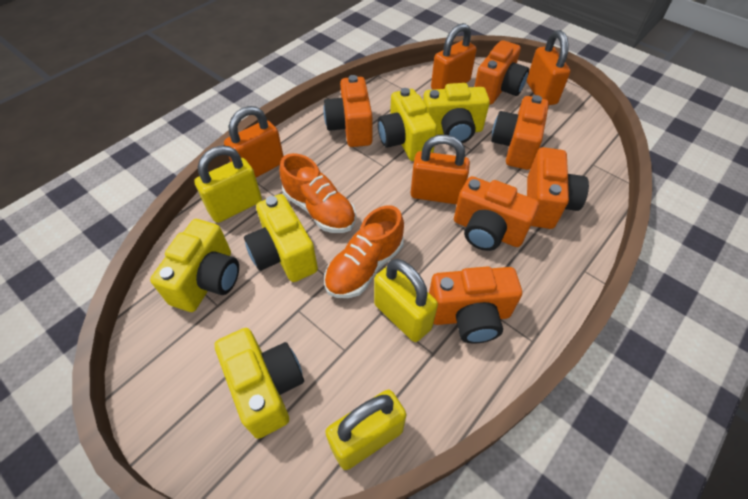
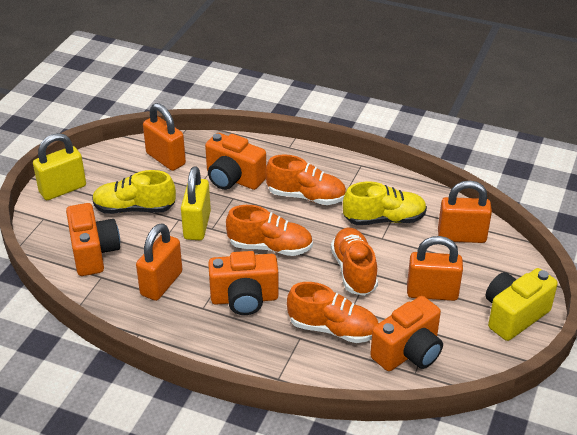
orange camera: 6 -> 4
orange shoe: 2 -> 4
yellow camera: 5 -> 1
yellow padlock: 3 -> 2
yellow shoe: 0 -> 2

